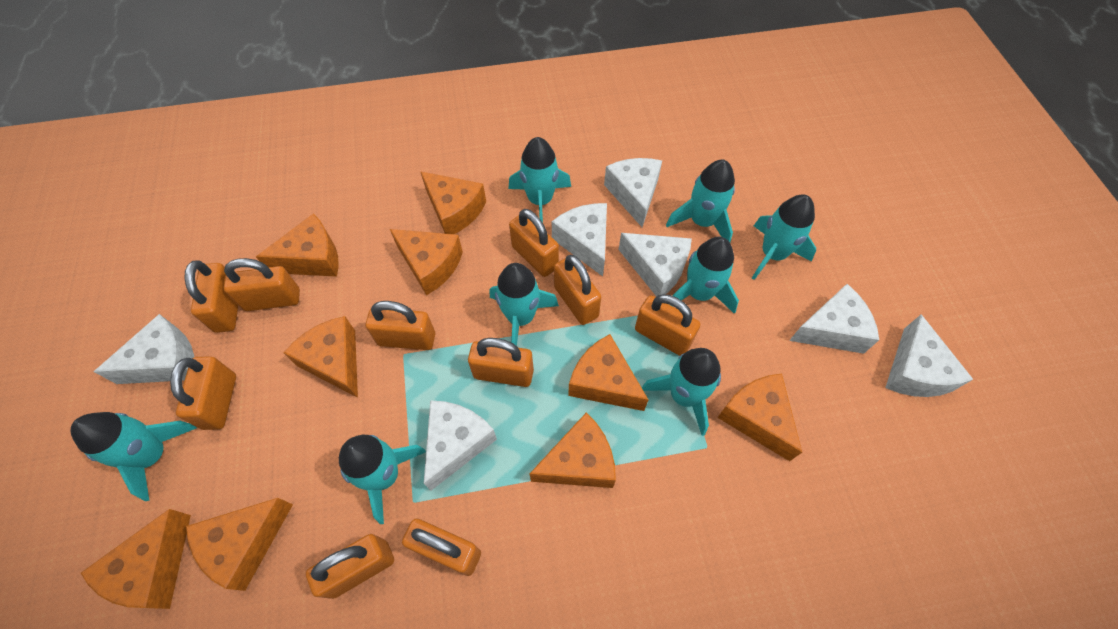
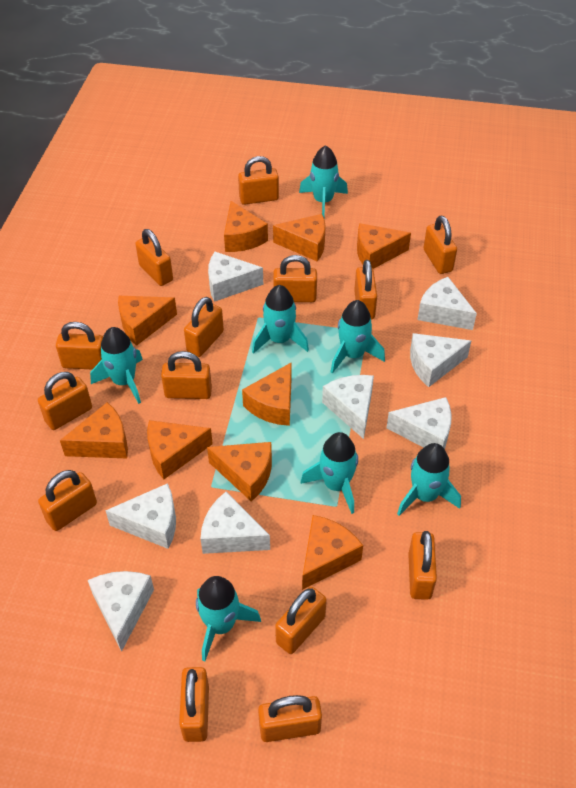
orange padlock: 10 -> 14
turquoise rocket: 8 -> 7
white cheese: 7 -> 8

